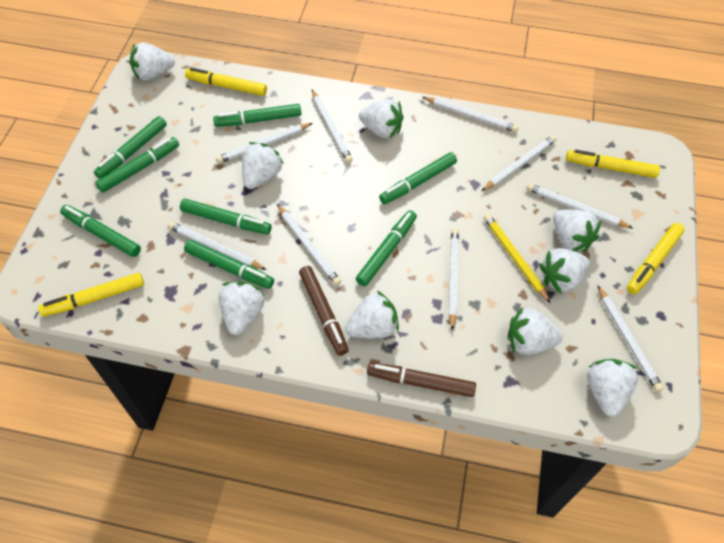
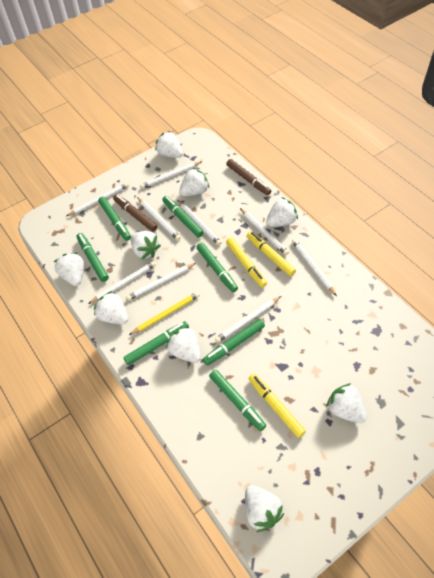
green marker: 8 -> 7
yellow marker: 4 -> 3

